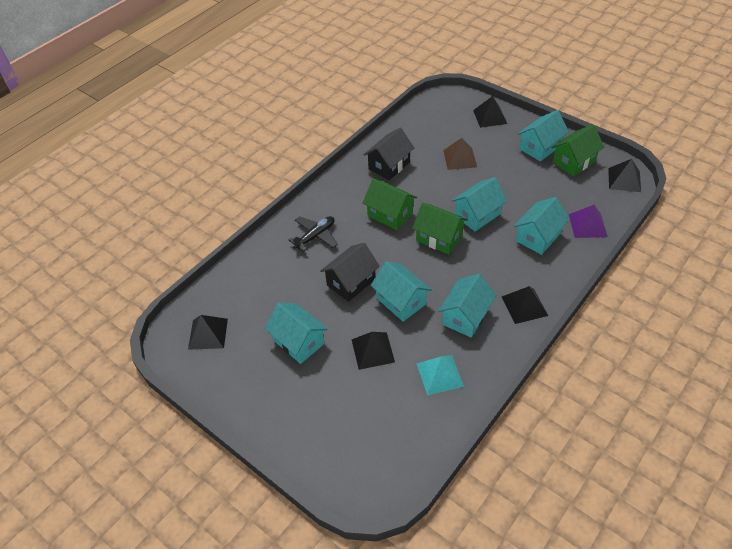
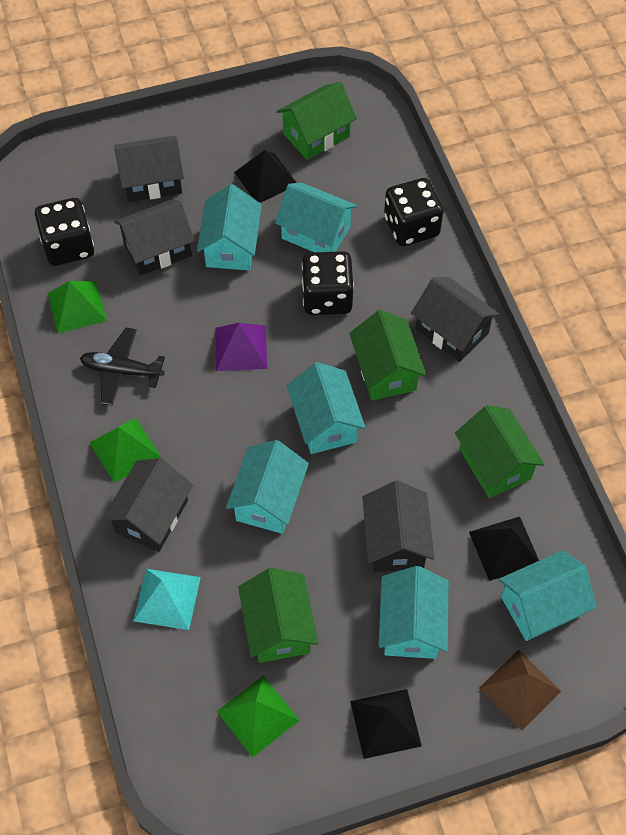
black dice: 0 -> 3
black house: 2 -> 5
black pyramid: 5 -> 3
green house: 3 -> 4
green pyramid: 0 -> 3

